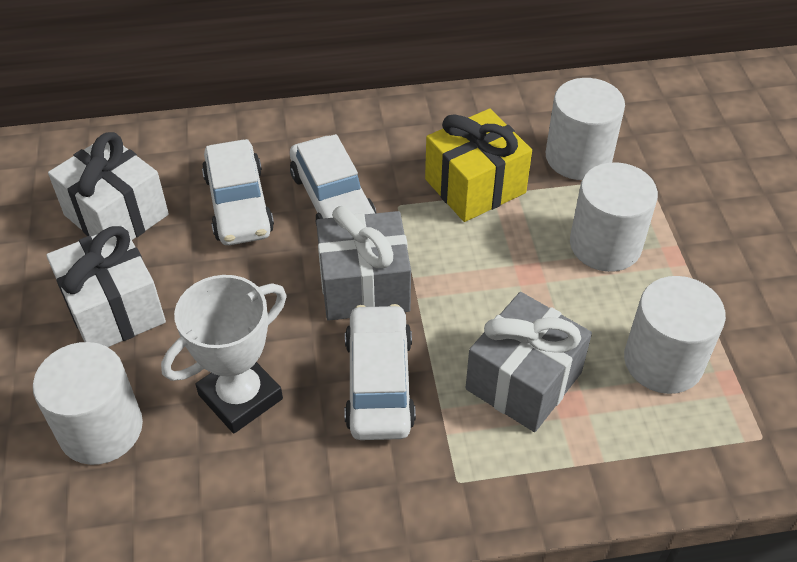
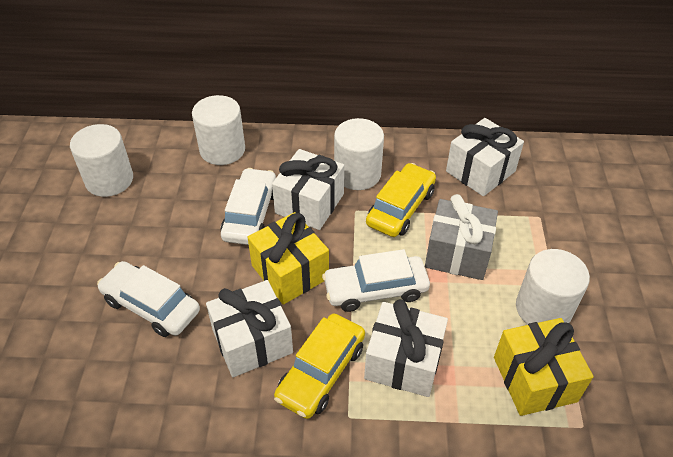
grey gift: 2 -> 1
white gift: 2 -> 4
white trophy: 1 -> 0
yellow car: 0 -> 2
yellow gift: 1 -> 2

